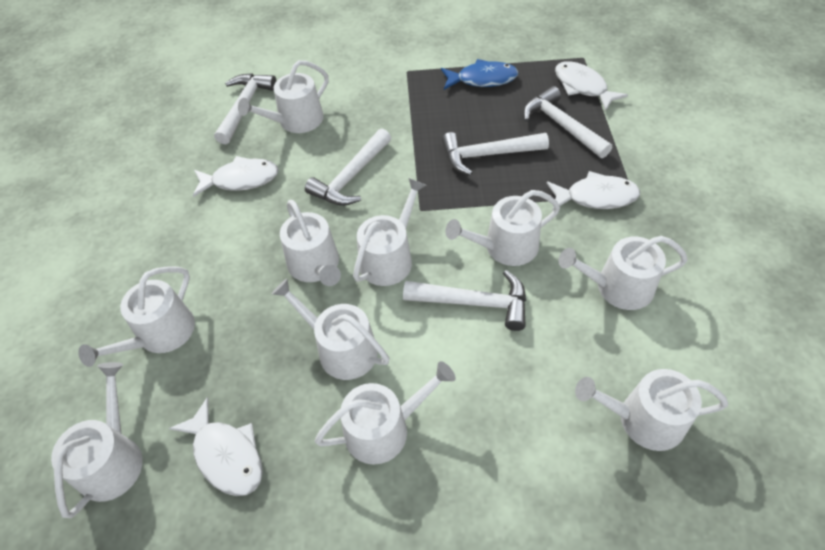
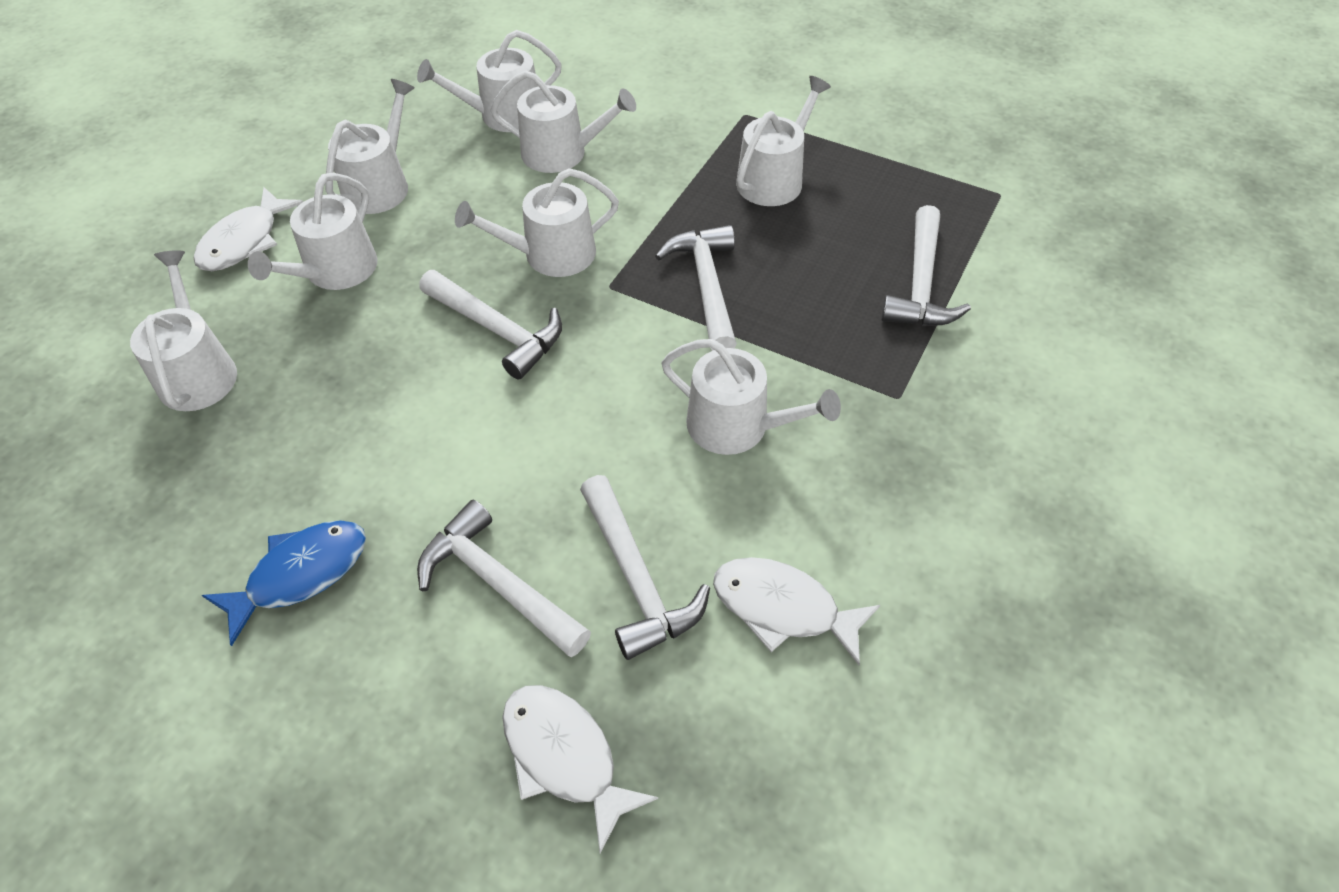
white fish: 4 -> 3
white watering can: 10 -> 8

